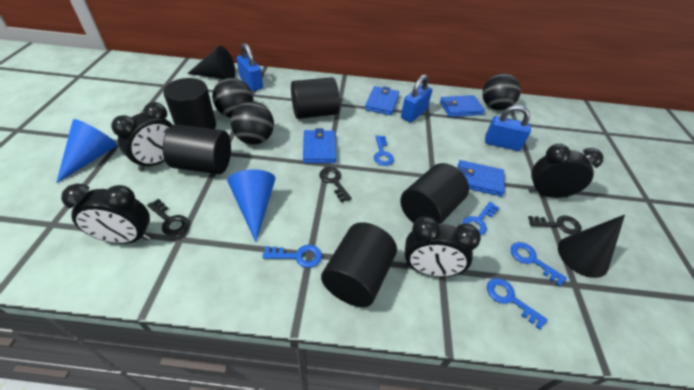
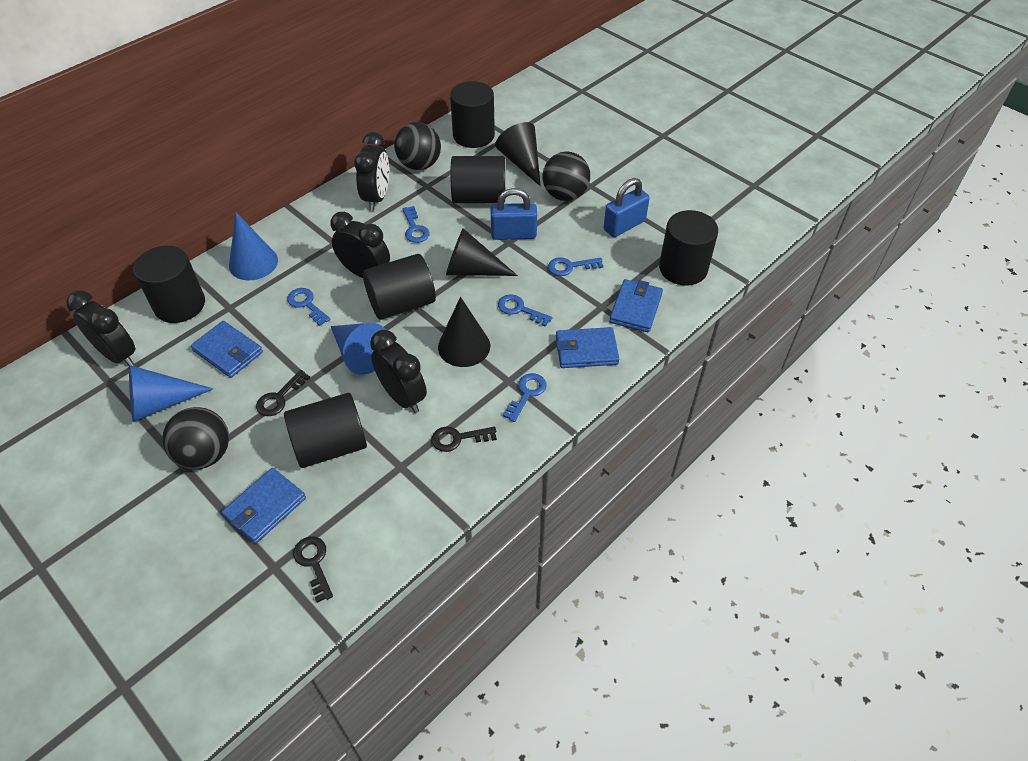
black cone: 2 -> 3
black cylinder: 5 -> 6
blue cone: 2 -> 3
blue padlock: 3 -> 2

